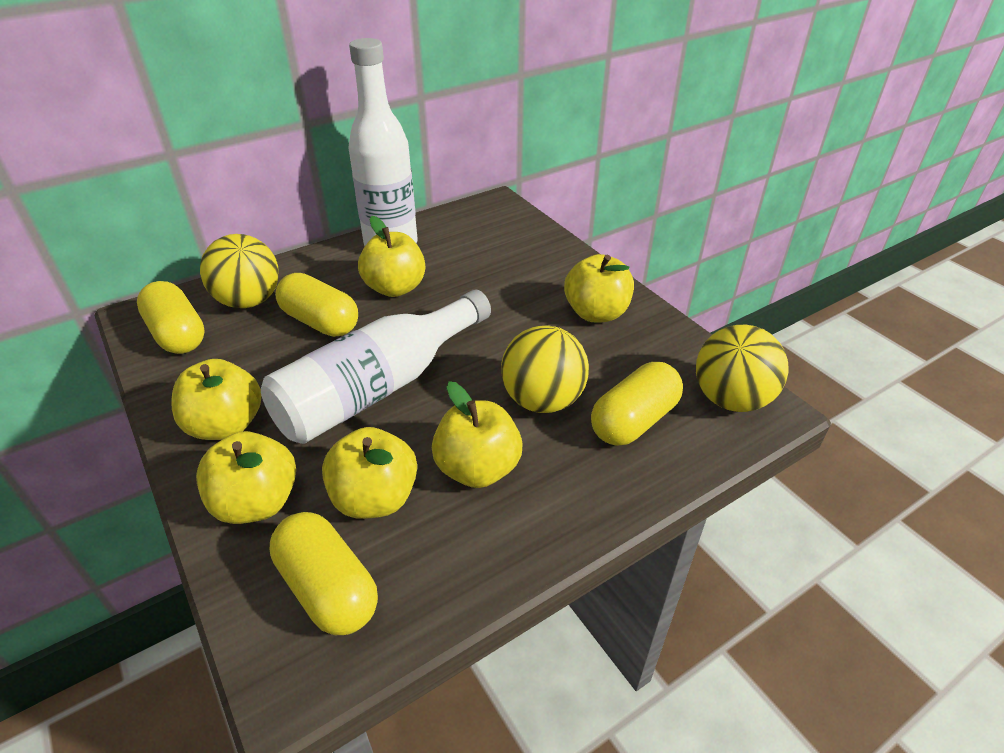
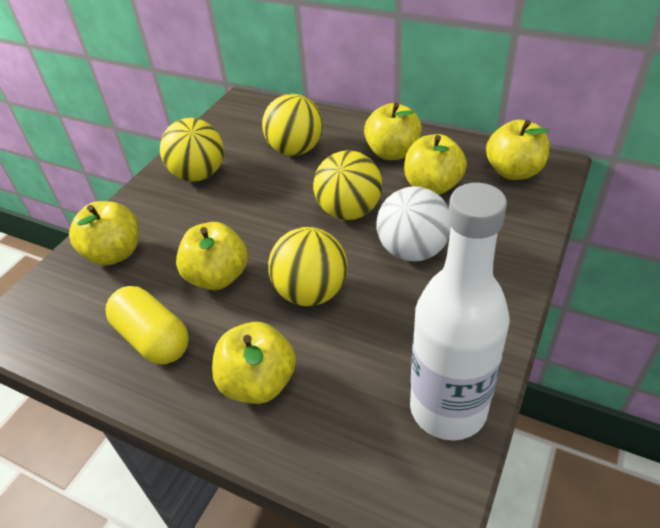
white ball: 0 -> 1
white bottle: 2 -> 1
yellow ball: 3 -> 4
yellow capsule: 4 -> 1

